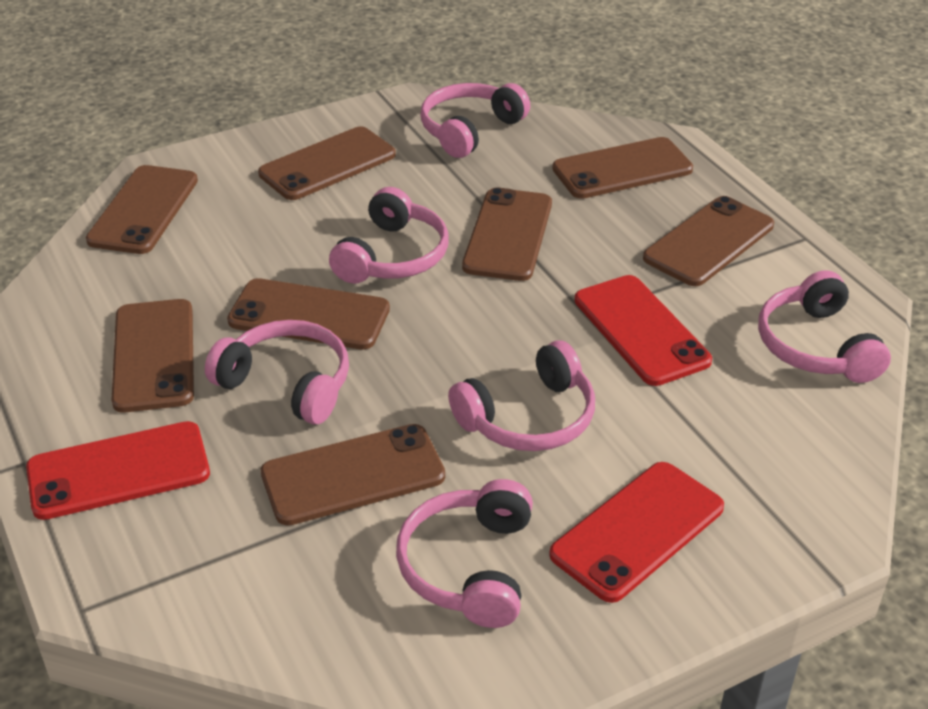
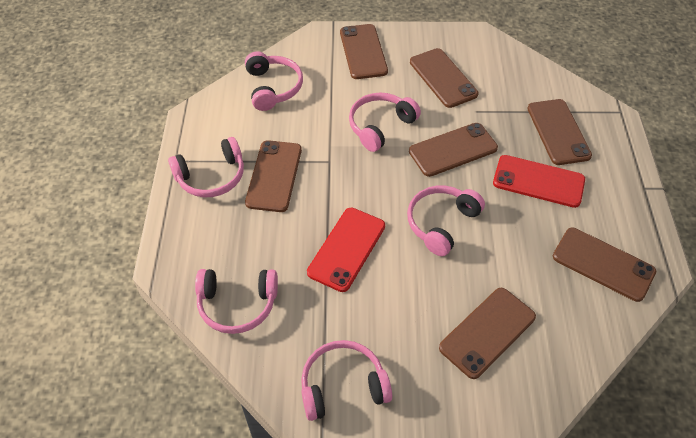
brown phone: 8 -> 7
red phone: 3 -> 2

